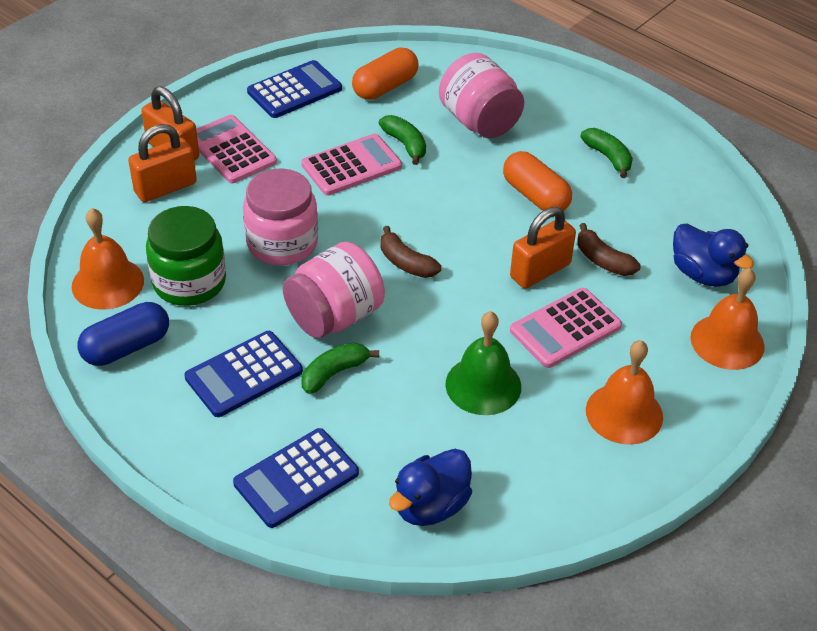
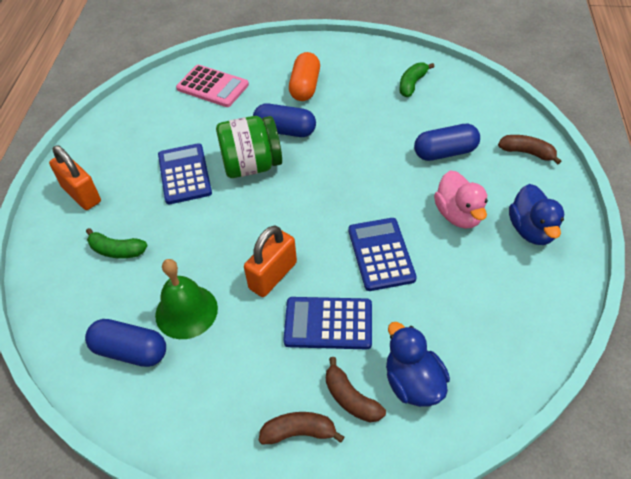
blue capsule: 1 -> 3
brown banana: 2 -> 3
green banana: 3 -> 2
orange bell: 3 -> 0
orange capsule: 2 -> 1
orange padlock: 3 -> 2
pink calculator: 3 -> 1
pink duck: 0 -> 1
pink jar: 3 -> 0

